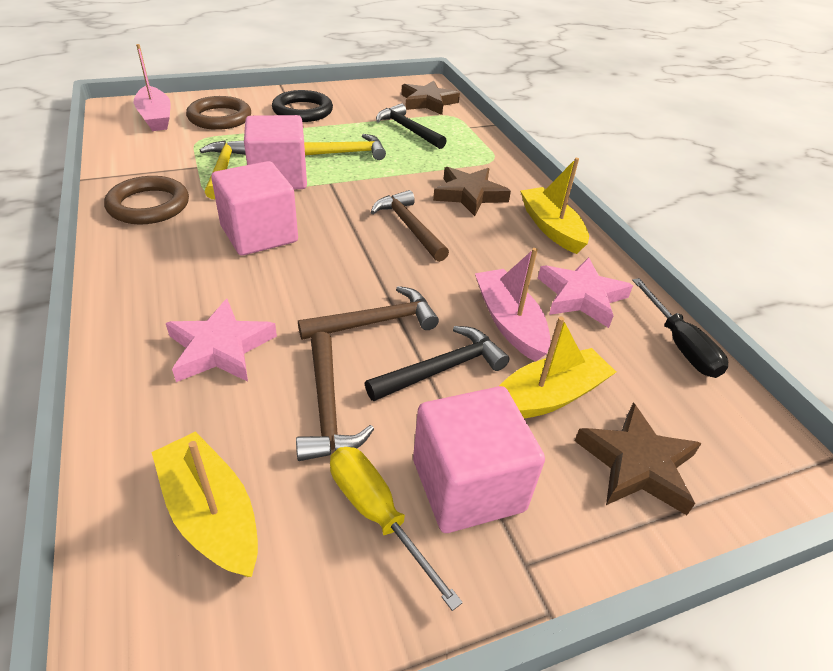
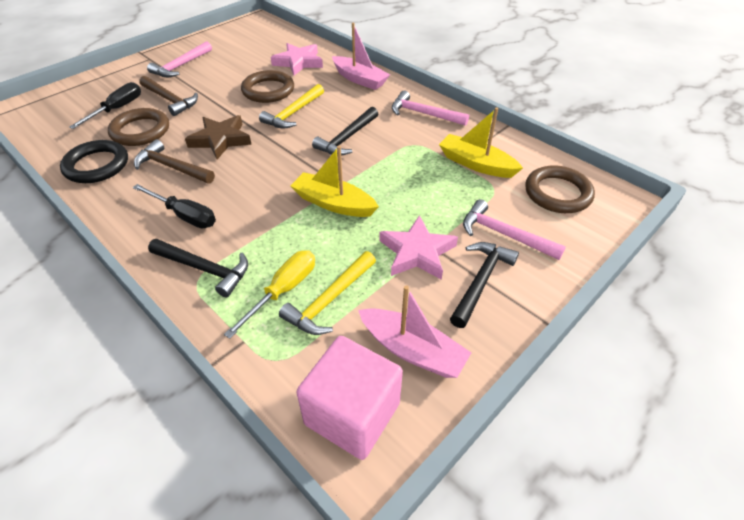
black hammer: 2 -> 3
black screwdriver: 1 -> 2
brown hammer: 3 -> 2
brown ring: 2 -> 3
brown star: 3 -> 1
pink cube: 3 -> 1
pink hammer: 0 -> 3
yellow boat: 3 -> 2

